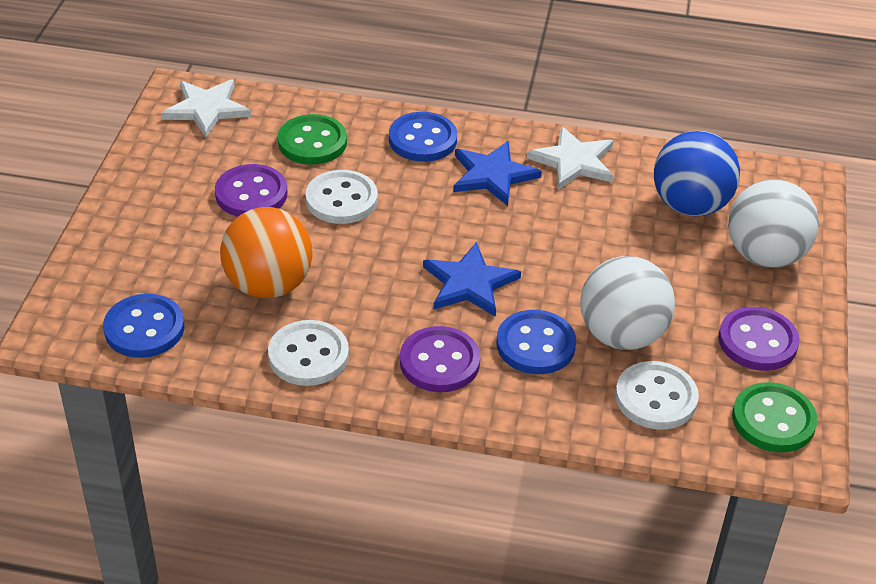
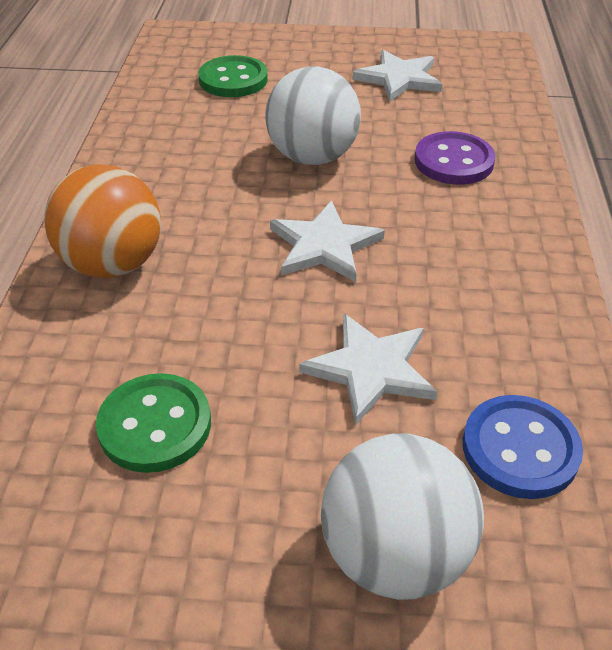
blue ball: 1 -> 0
blue button: 3 -> 1
blue star: 2 -> 0
purple button: 3 -> 1
white button: 3 -> 0
white star: 2 -> 3

